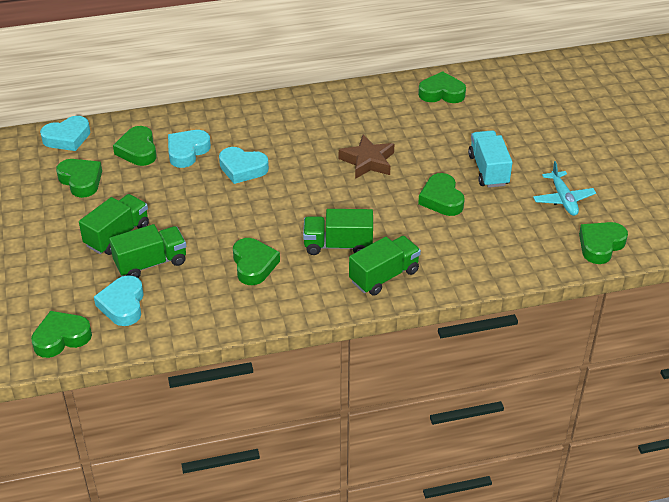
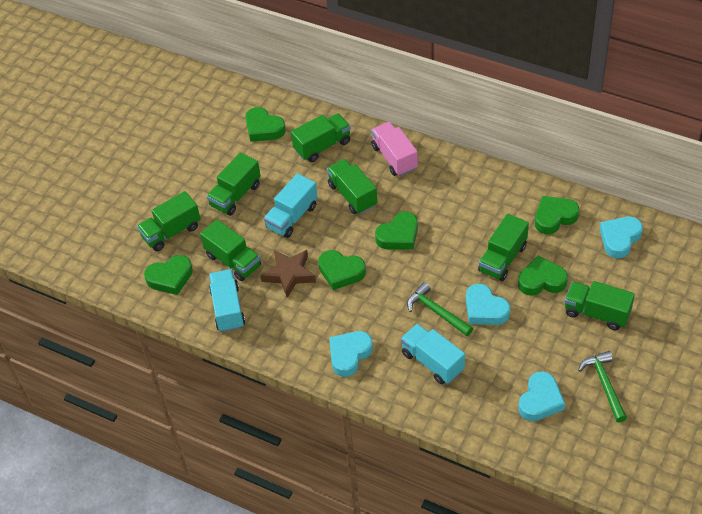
green hammer: 0 -> 2
green heart: 7 -> 6
green truck: 4 -> 7
pink truck: 0 -> 1
turquoise plane: 1 -> 0
turquoise truck: 1 -> 3

